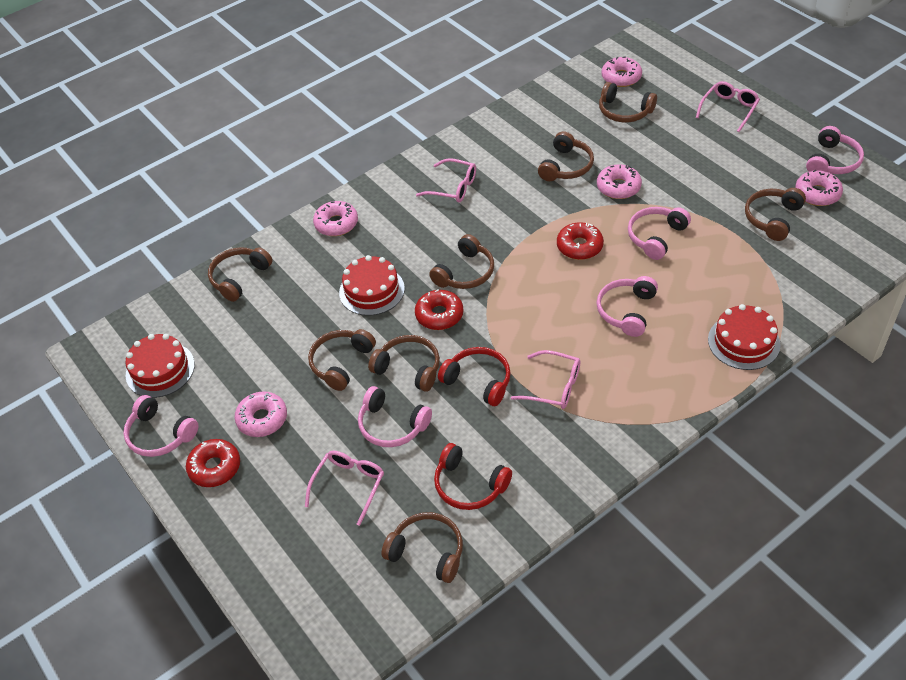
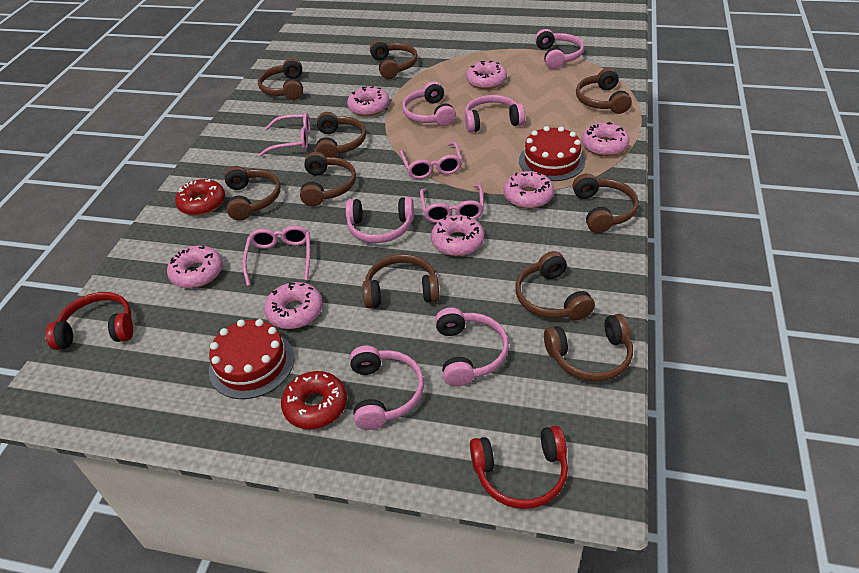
brown headphones: 8 -> 10
pink donut: 5 -> 7
pink headphones: 5 -> 6
red cake: 3 -> 2
red donut: 3 -> 2

